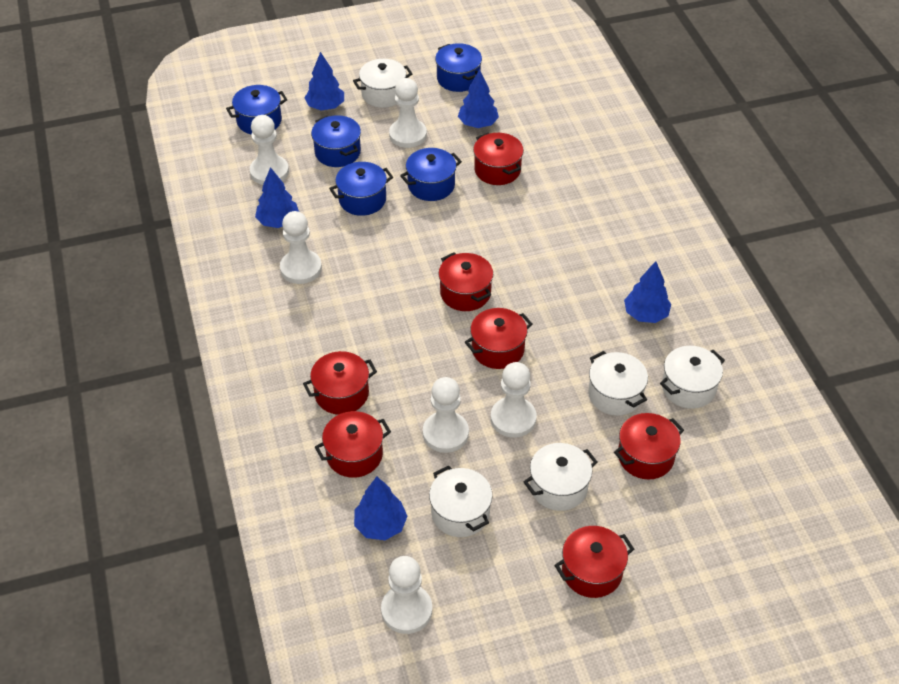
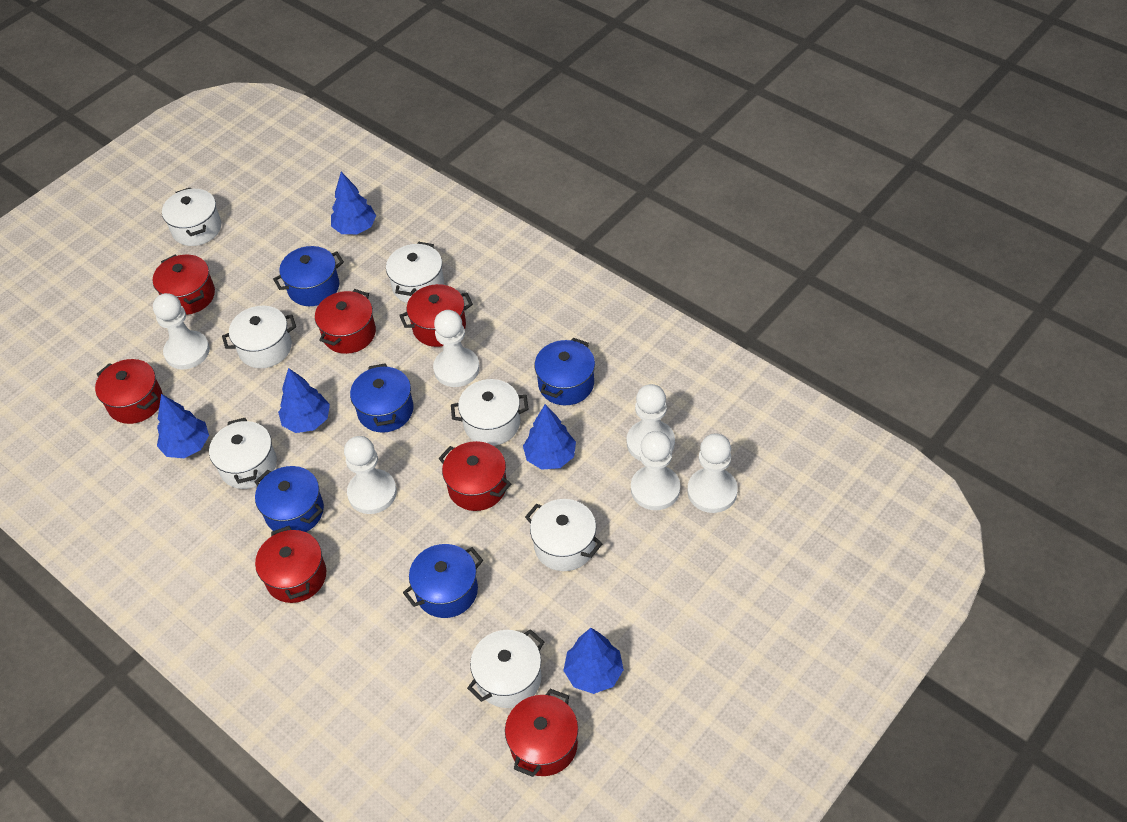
white pot: 5 -> 7

